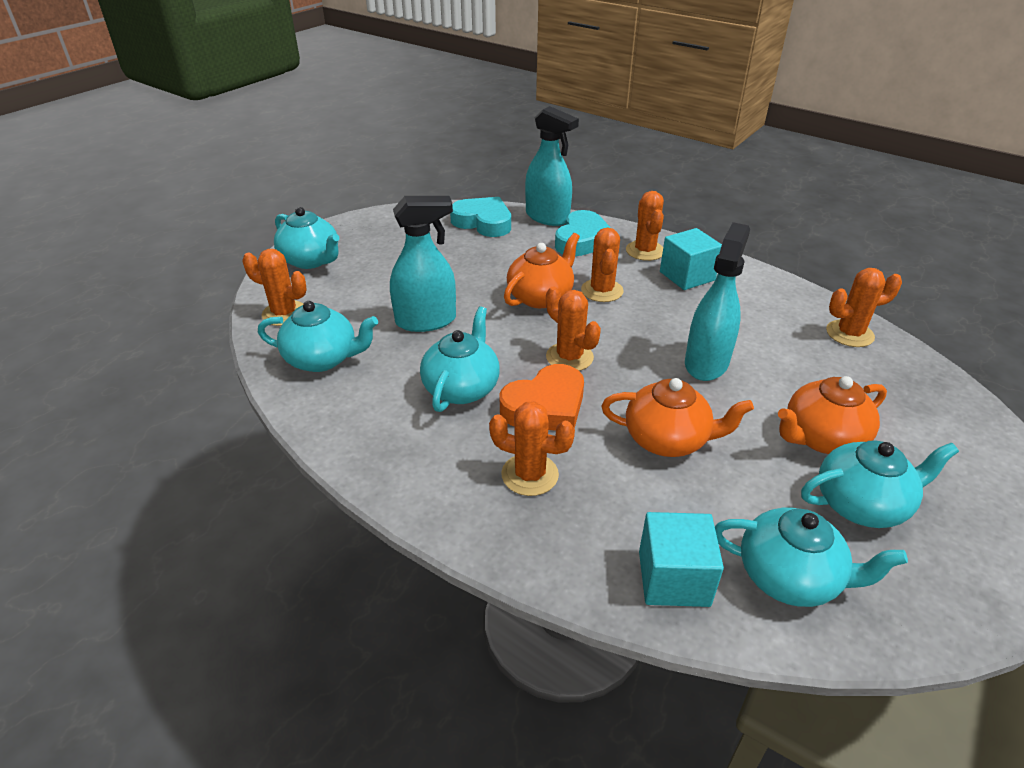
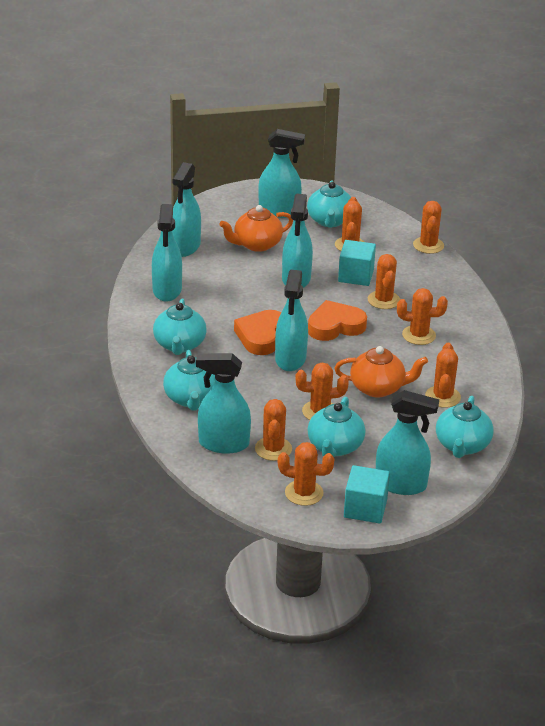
orange cactus: 6 -> 8
orange heart: 1 -> 2
orange teapot: 3 -> 2
turquoise heart: 2 -> 0
turquoise spray bottle: 3 -> 7

